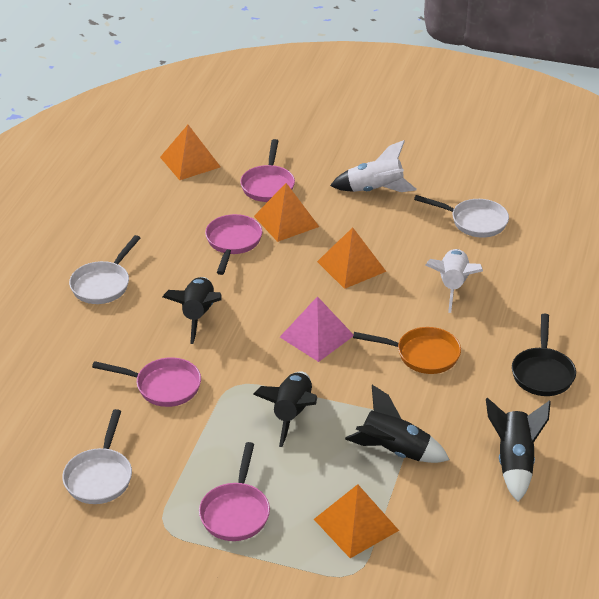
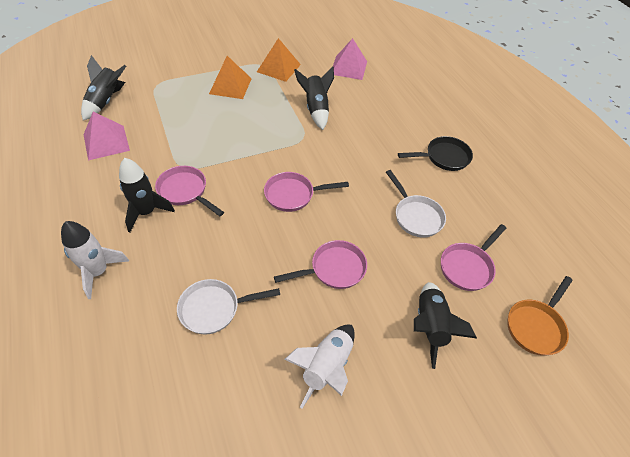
orange pyramid: 4 -> 2
pink pyramid: 1 -> 2
white pan: 3 -> 2

